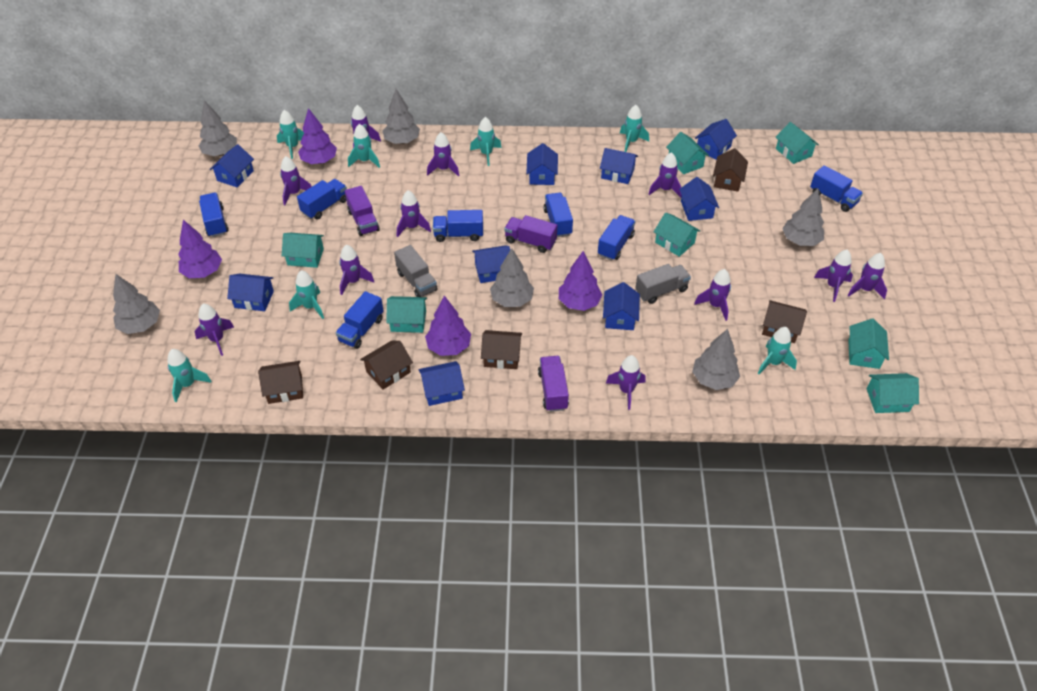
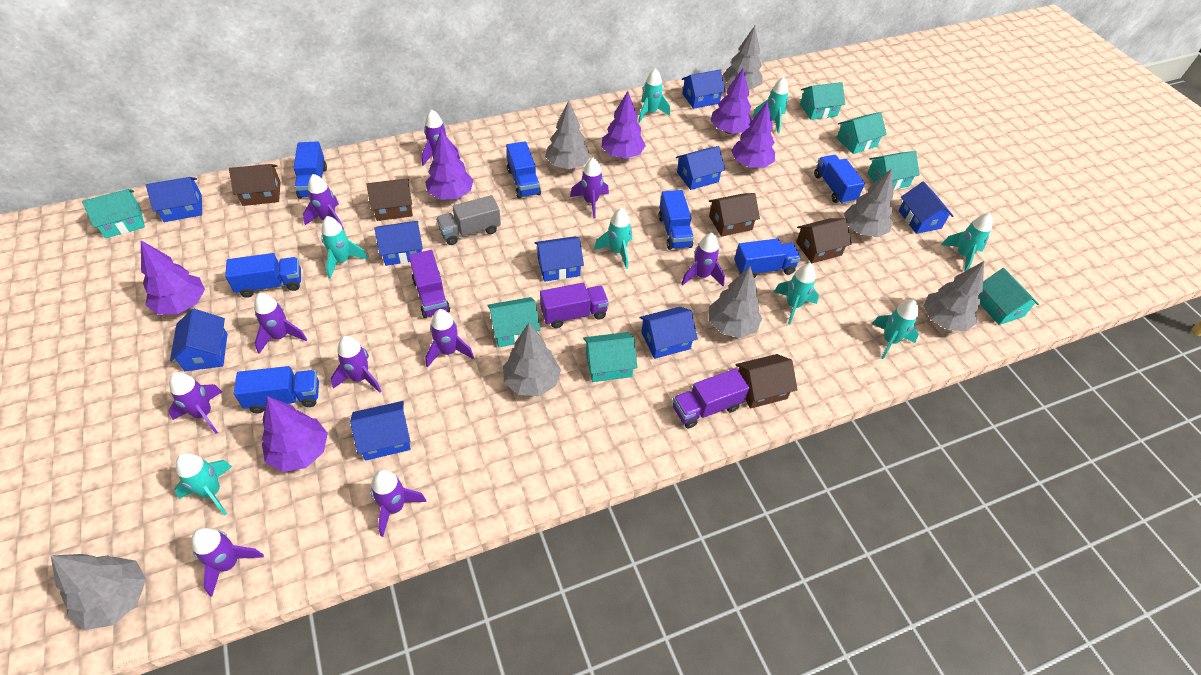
grey tree: 6 -> 7
grey truck: 2 -> 1
purple rocket: 11 -> 10
purple tree: 4 -> 6
turquoise rocket: 7 -> 8

